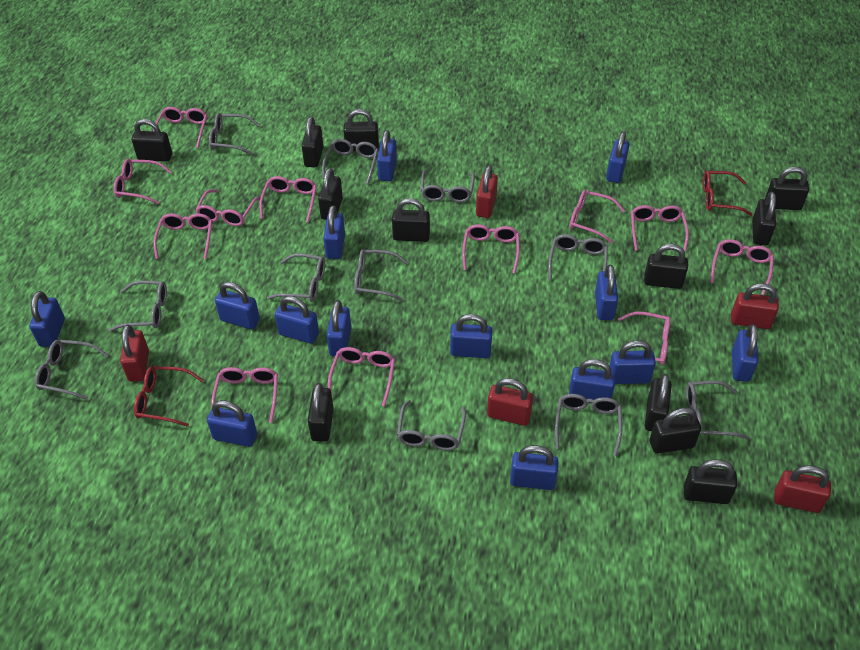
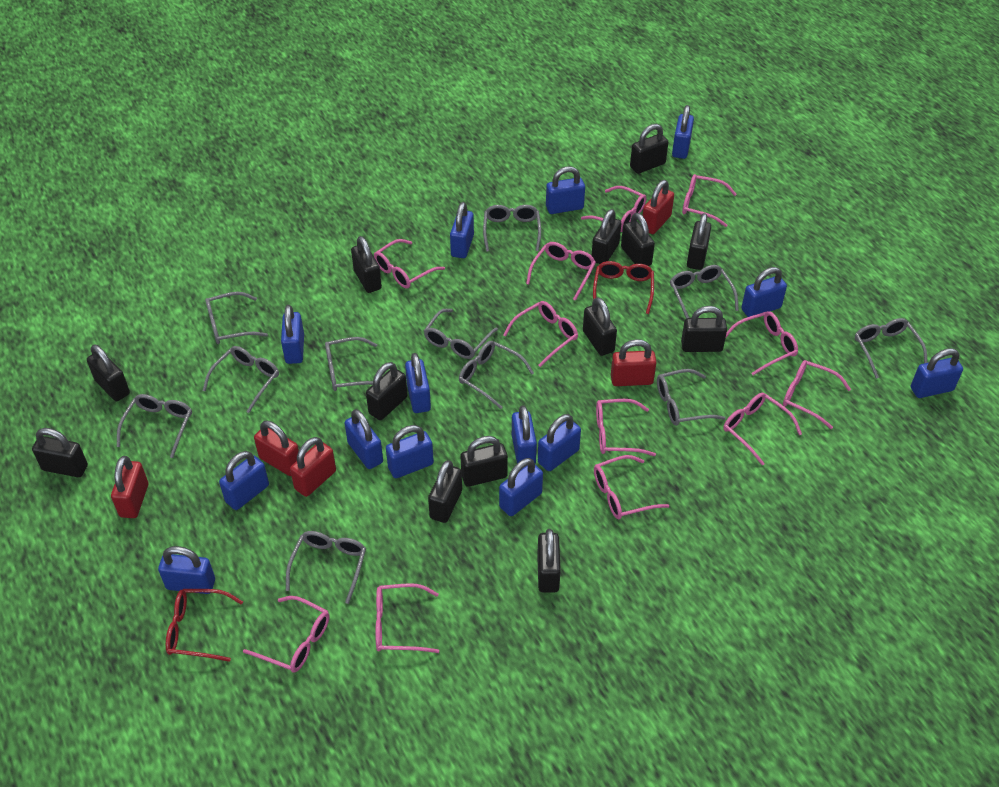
black padlock: 12 -> 13

